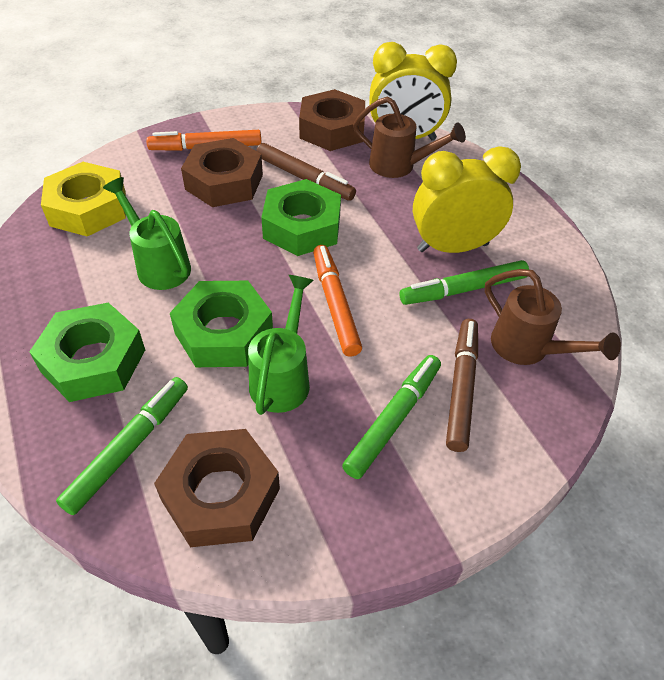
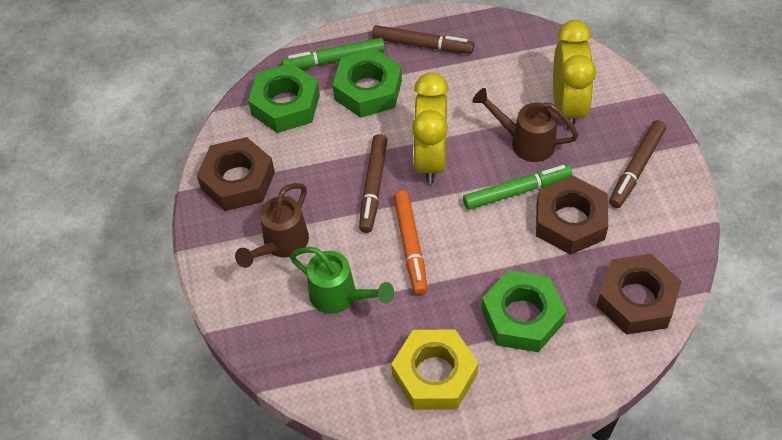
brown marker: 2 -> 3
green marker: 3 -> 2
green watering can: 2 -> 1
orange marker: 2 -> 1

